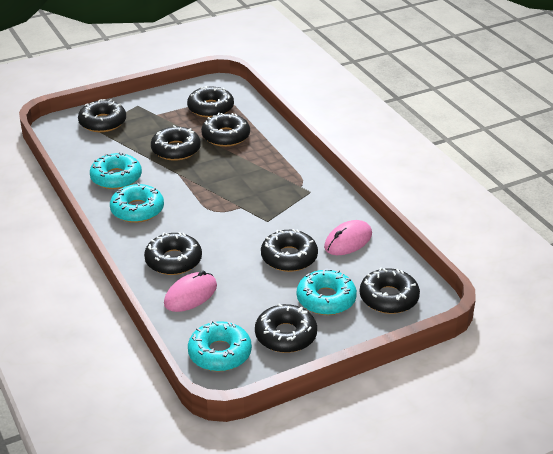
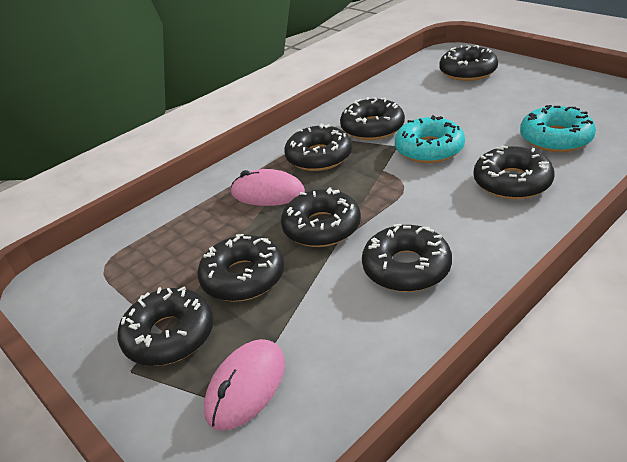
turquoise donut: 4 -> 2

